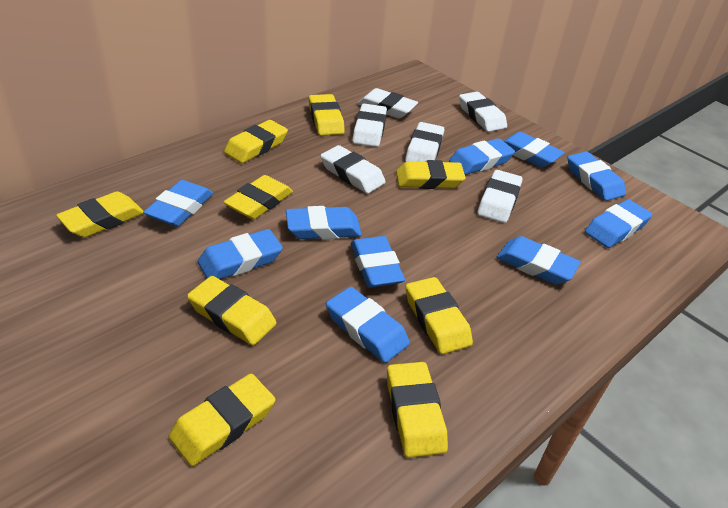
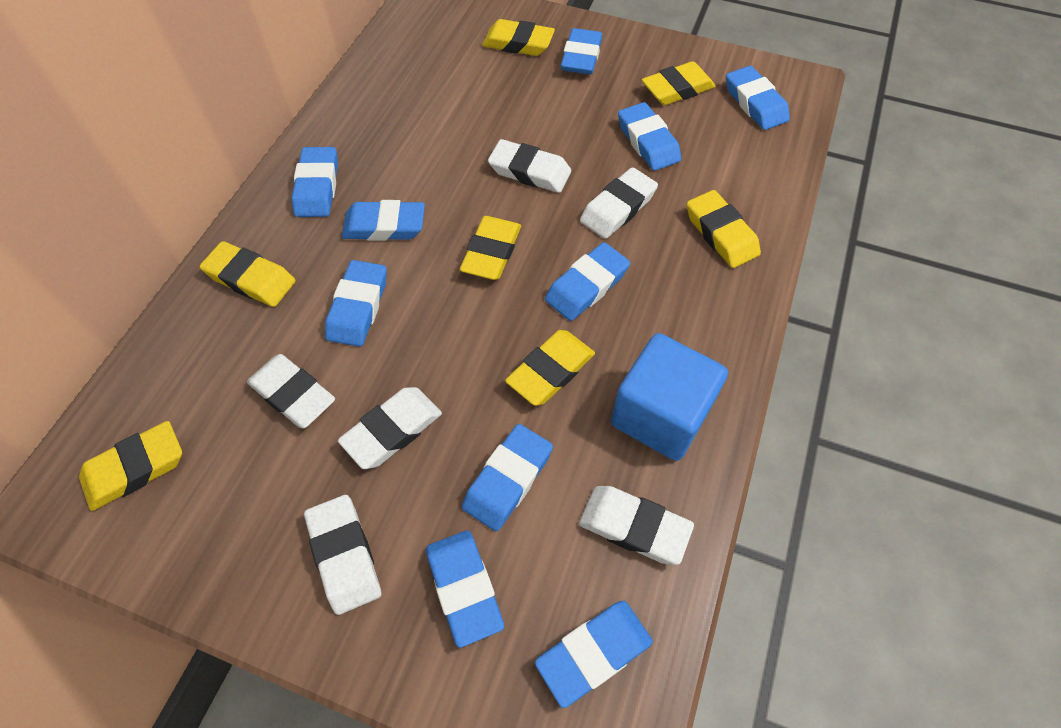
blue cube: 0 -> 1
yellow eraser: 9 -> 7

